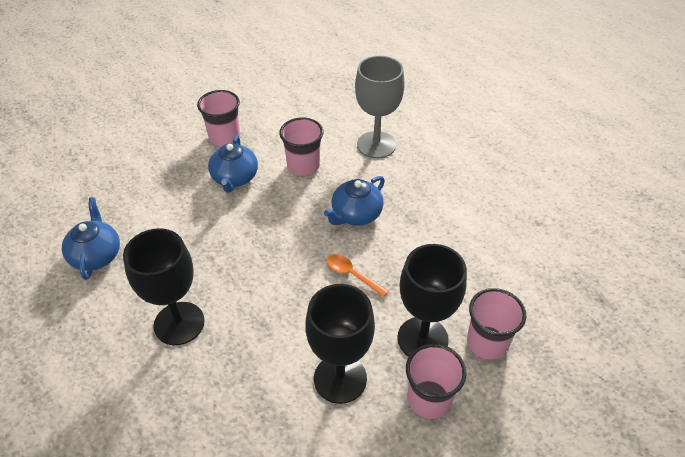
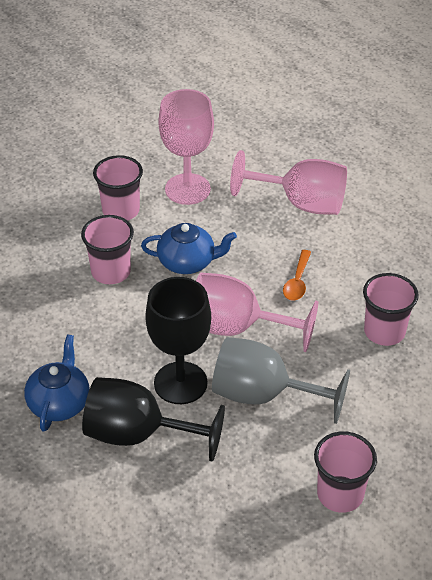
black goblet: 3 -> 2
blue teapot: 3 -> 2
pink goblet: 0 -> 3

